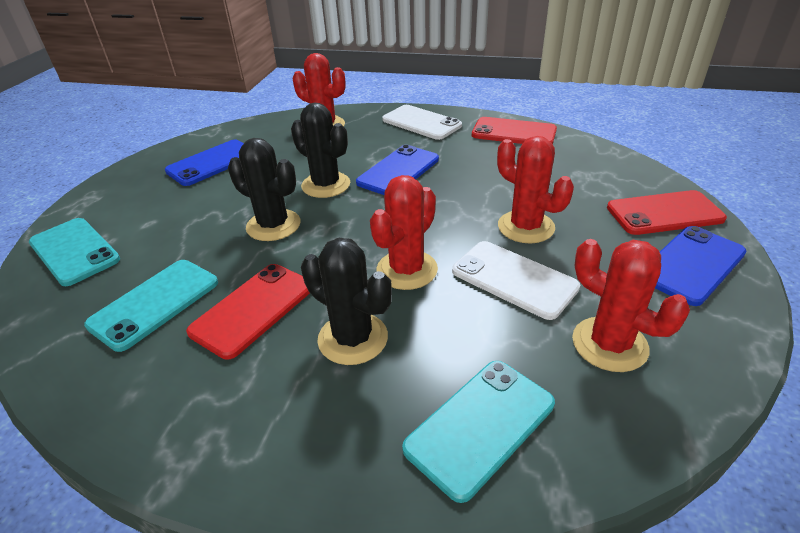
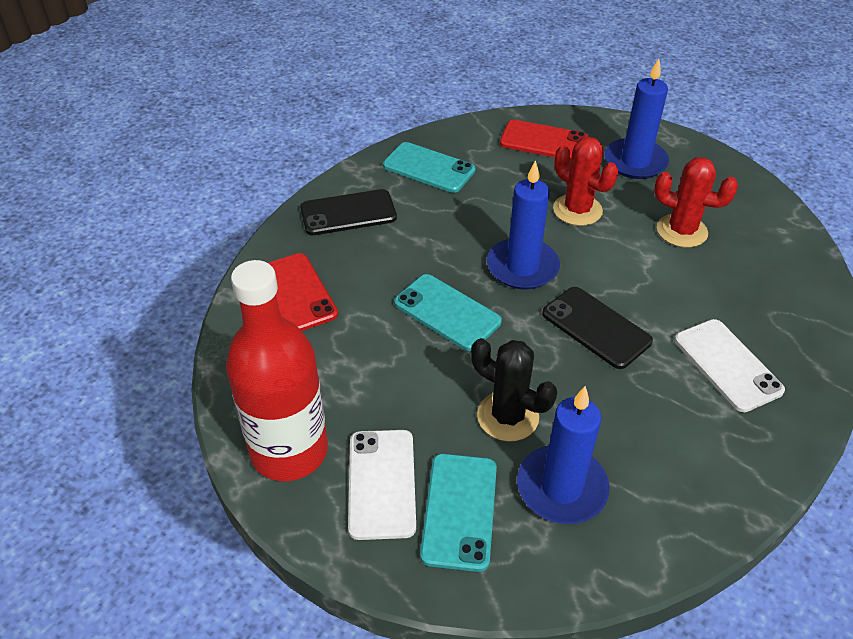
black cactus: 3 -> 1
black phone: 0 -> 2
blue candle: 0 -> 3
blue phone: 3 -> 0
red bottle: 0 -> 1
red cactus: 4 -> 2
red phone: 3 -> 2

